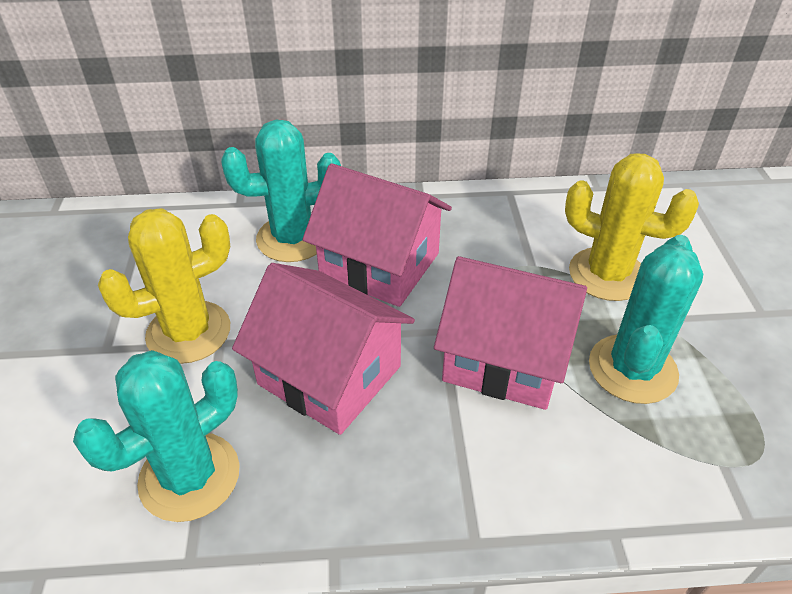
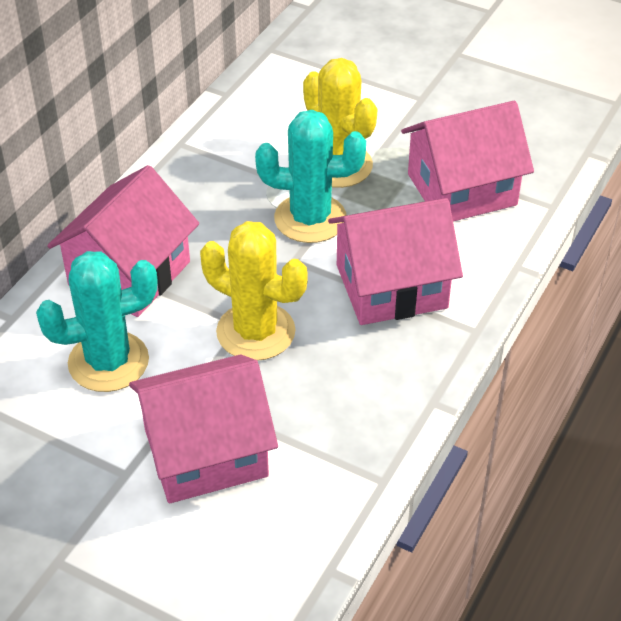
pink house: 3 -> 4
turquoise cactus: 3 -> 2

